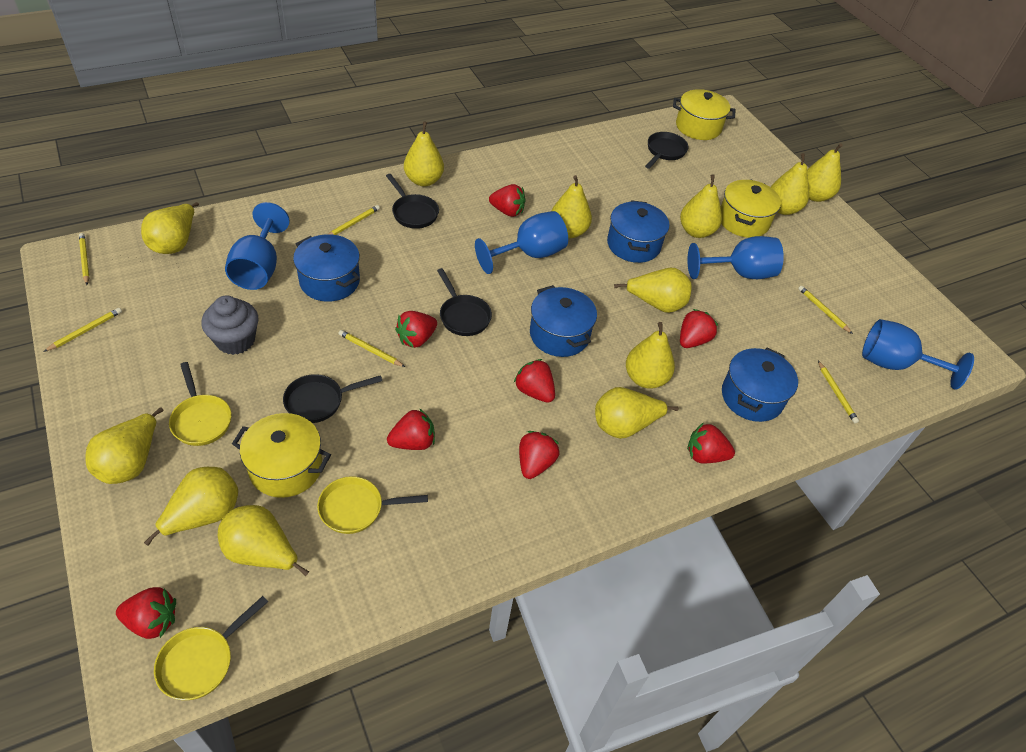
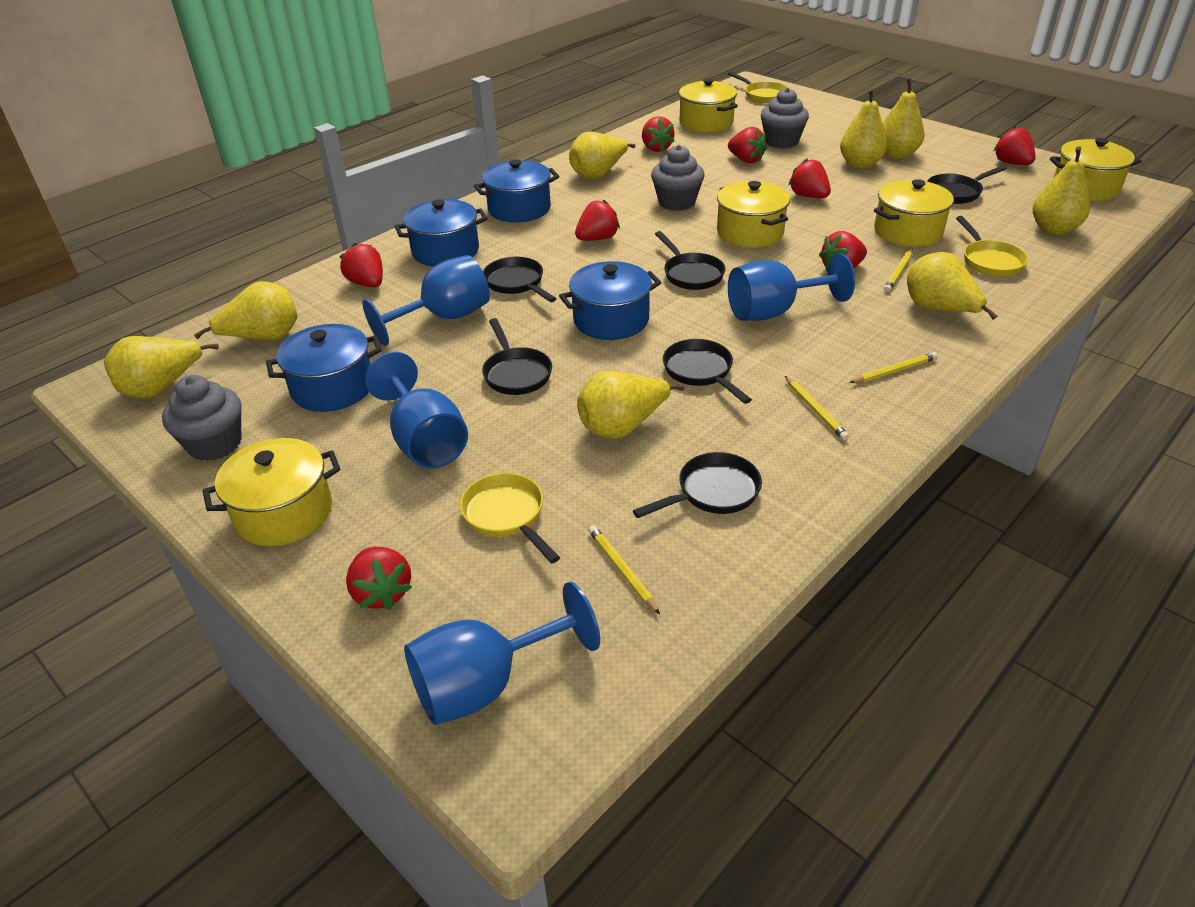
black pan: 4 -> 6
grey cupcake: 1 -> 3
yellow pear: 12 -> 8
yellow pencil: 6 -> 4
yellow pot: 3 -> 5

